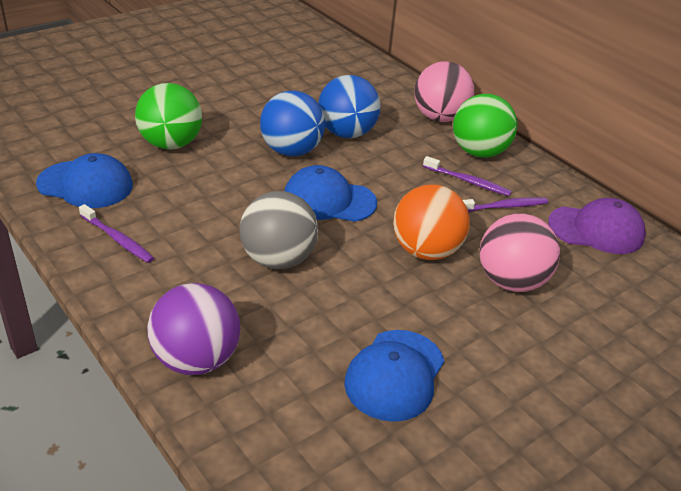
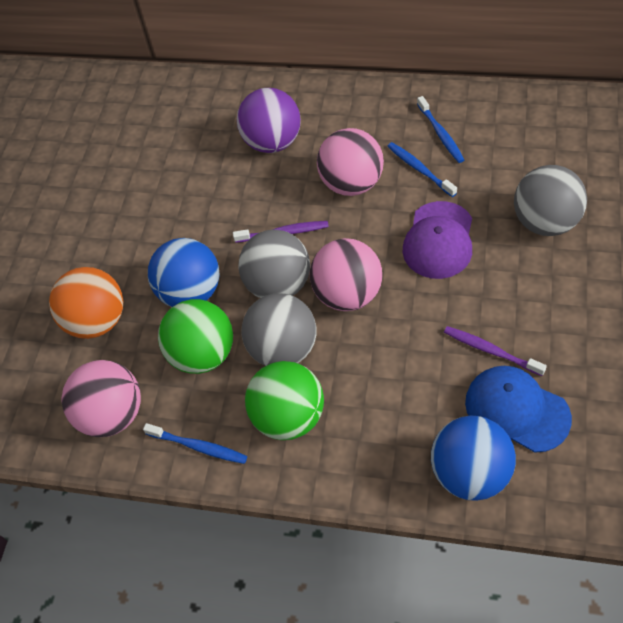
blue cap: 3 -> 1
blue toothbrush: 0 -> 3
grey ball: 1 -> 3
pink ball: 2 -> 3
purple toothbrush: 3 -> 2

